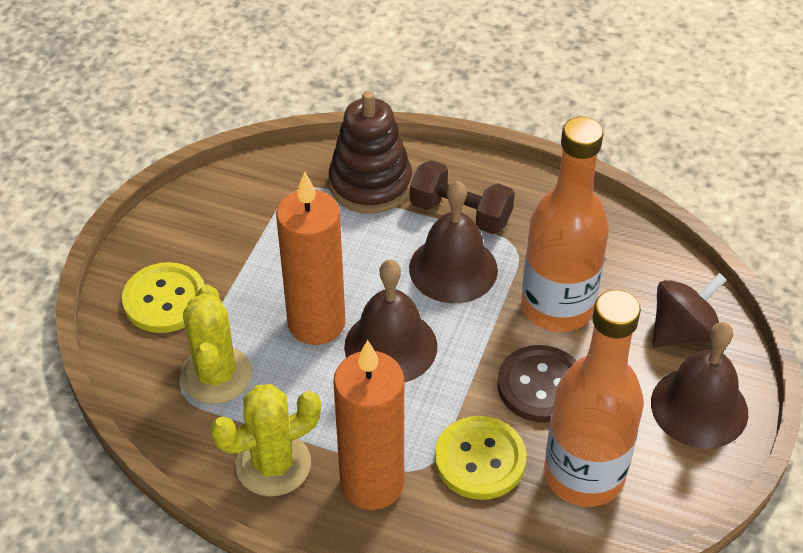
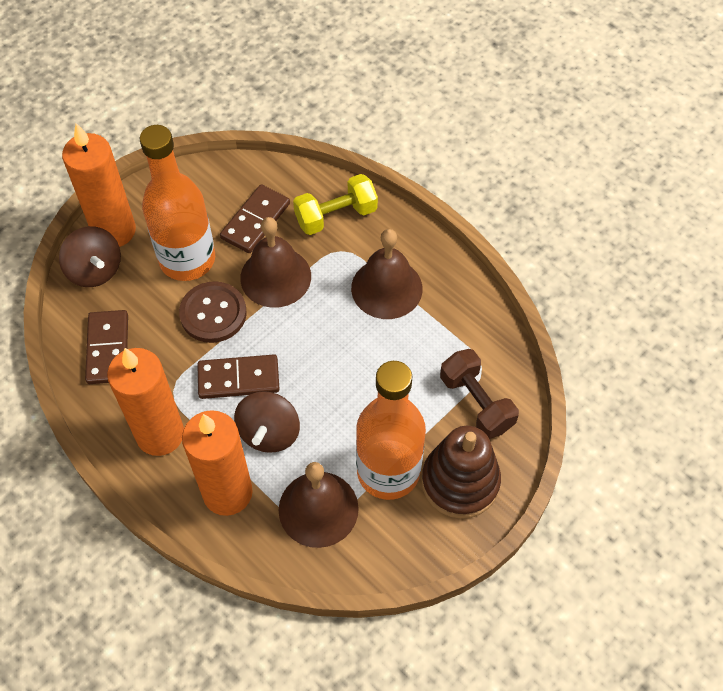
brown domino: 0 -> 3
brown spinning top: 1 -> 2
orange candle: 2 -> 3
yellow button: 2 -> 0
yellow cactus: 2 -> 0
yellow dumbbell: 0 -> 1

